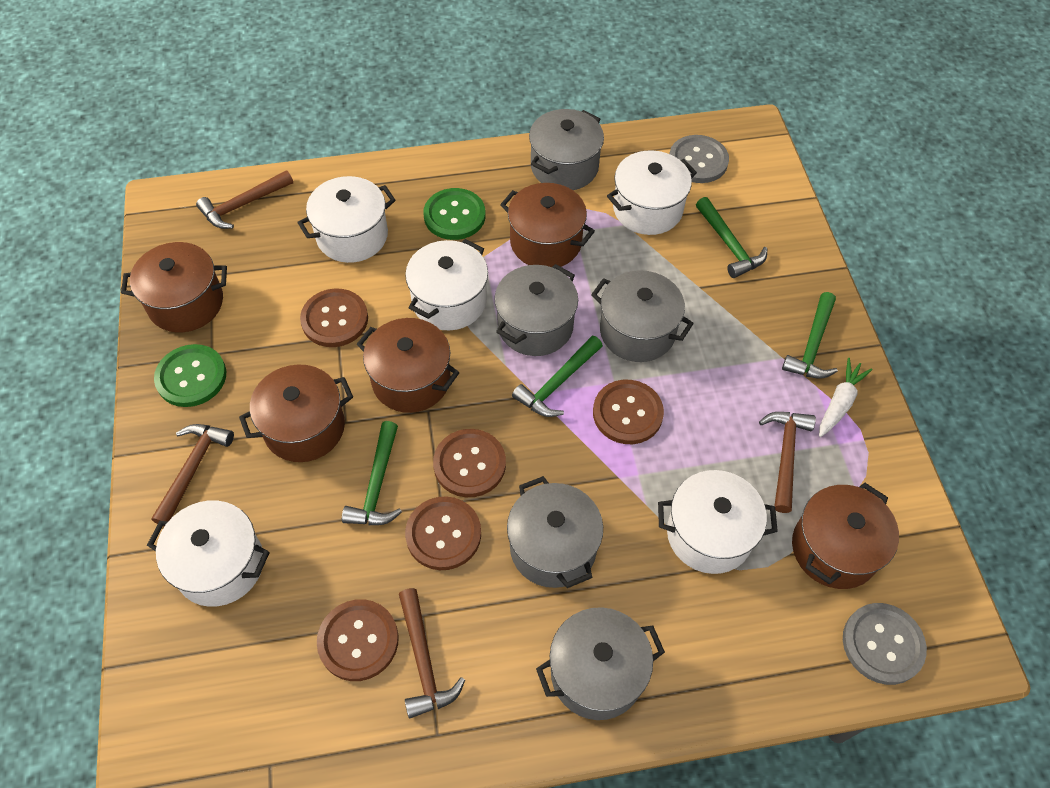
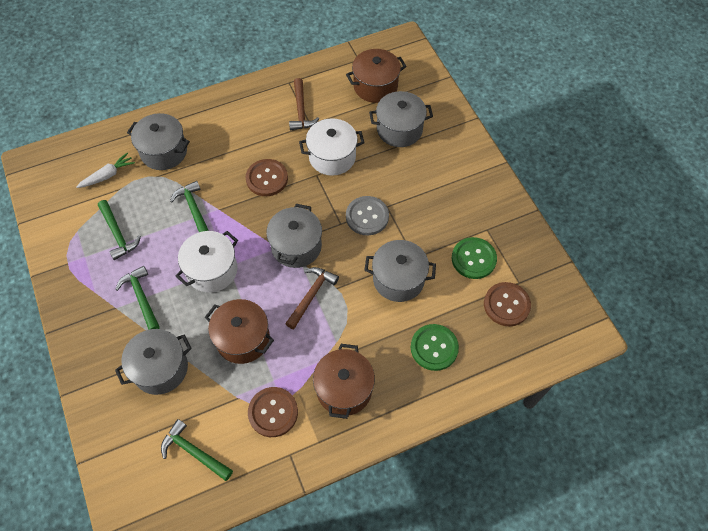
brown button: 5 -> 3
brown hammer: 4 -> 2
brown pot: 5 -> 3
grey button: 2 -> 1
white pot: 5 -> 2

